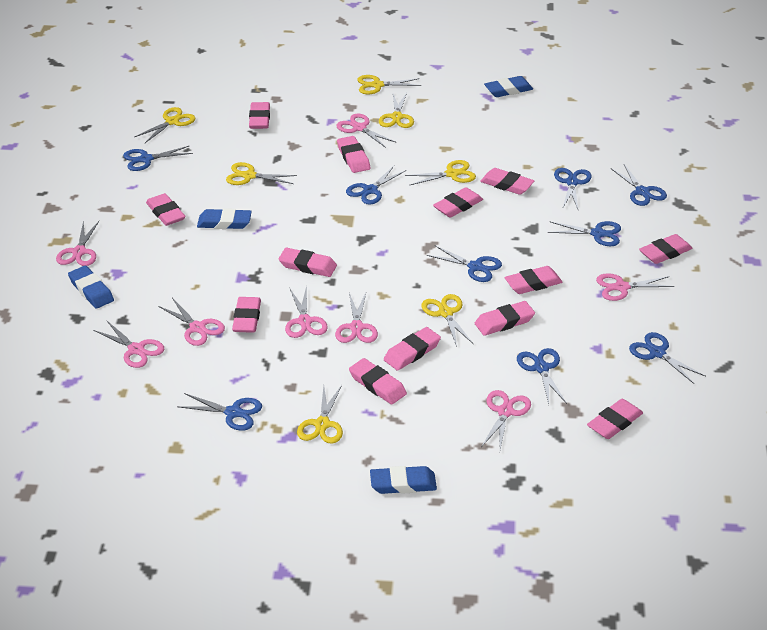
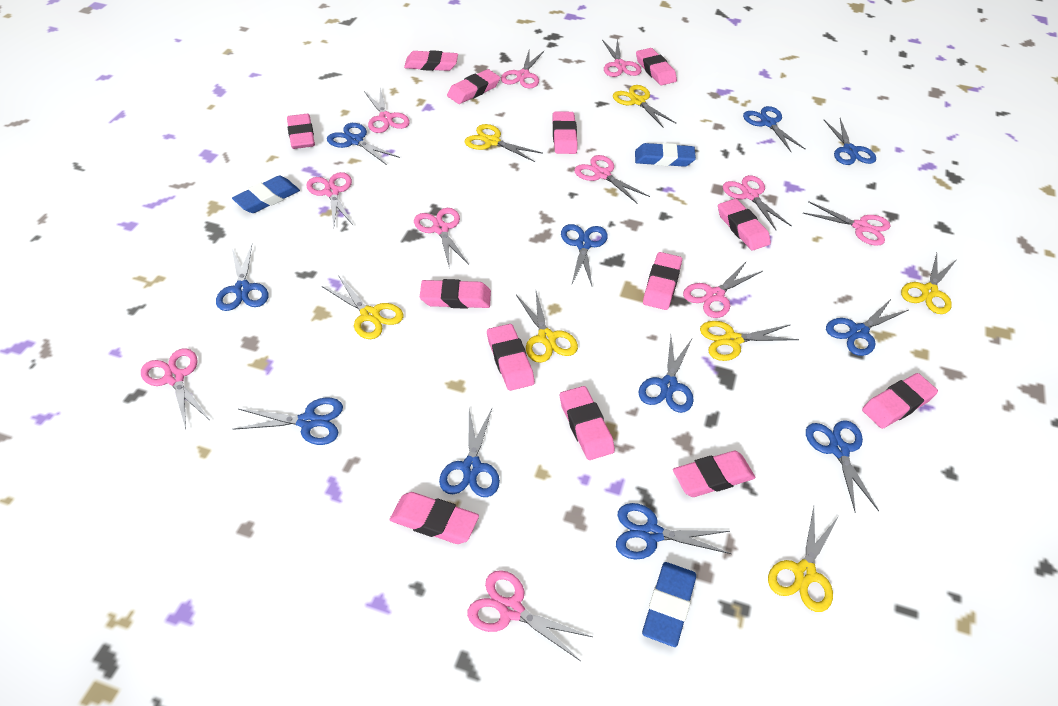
blue eraser: 4 -> 3
blue scissors: 9 -> 11
pink scissors: 8 -> 11

